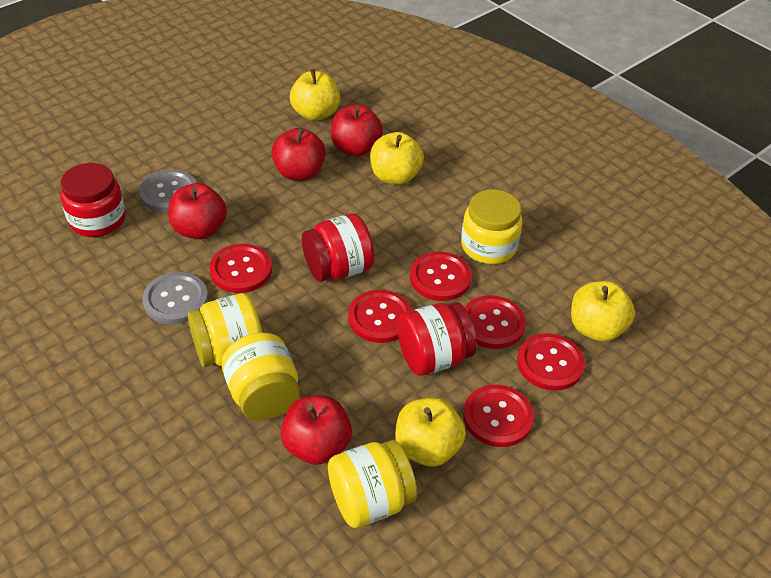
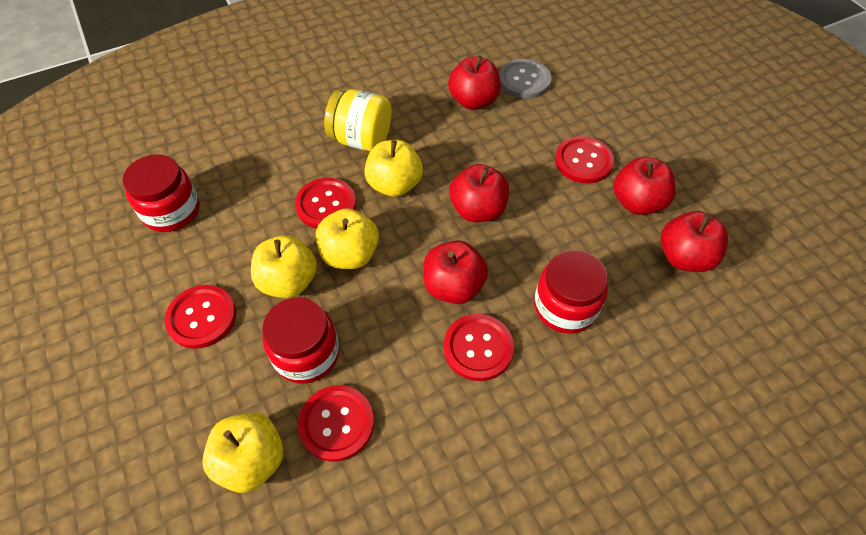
grey button: 2 -> 1
red apple: 4 -> 5
red button: 6 -> 5
yellow jar: 4 -> 1

